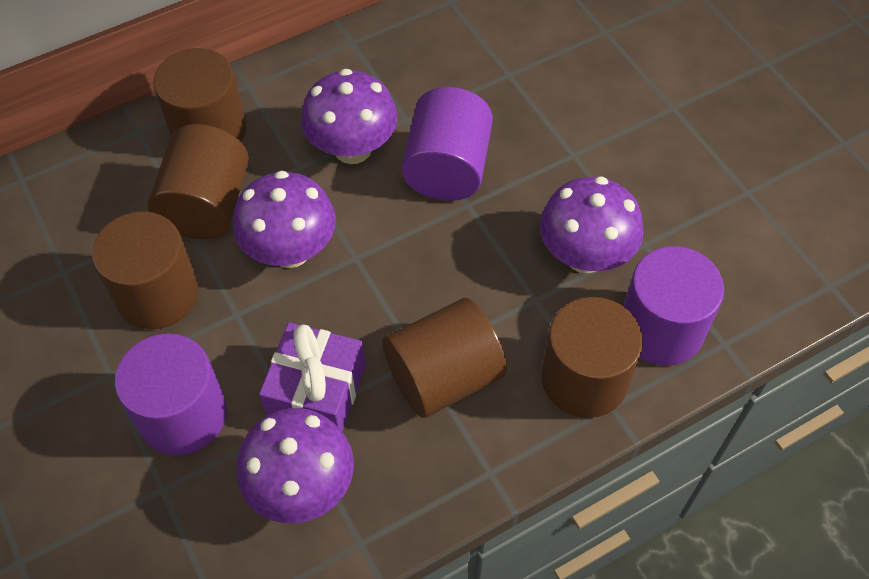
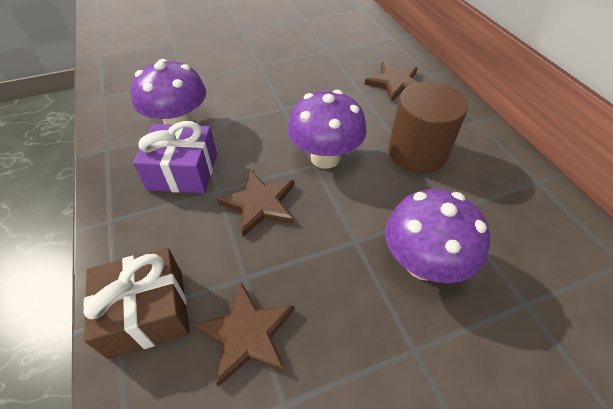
brown cylinder: 5 -> 1
brown gift: 0 -> 1
brown star: 0 -> 3
purple cylinder: 3 -> 0
purple mushroom: 4 -> 3

